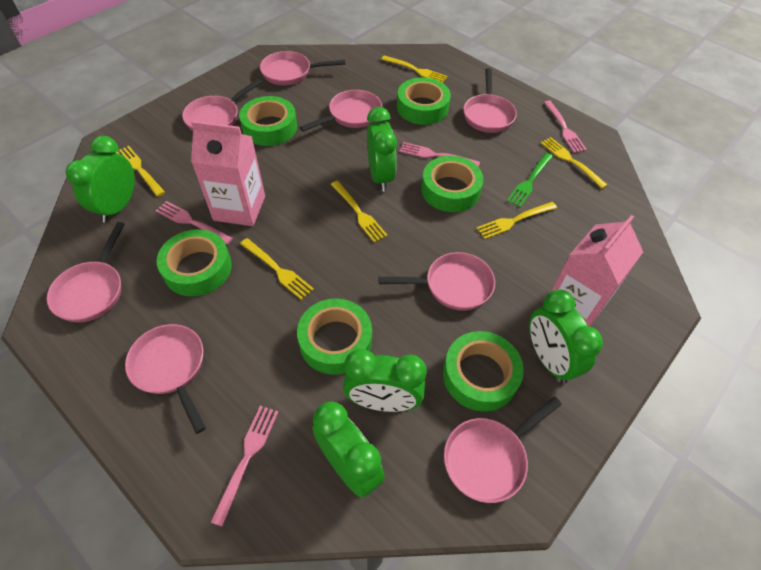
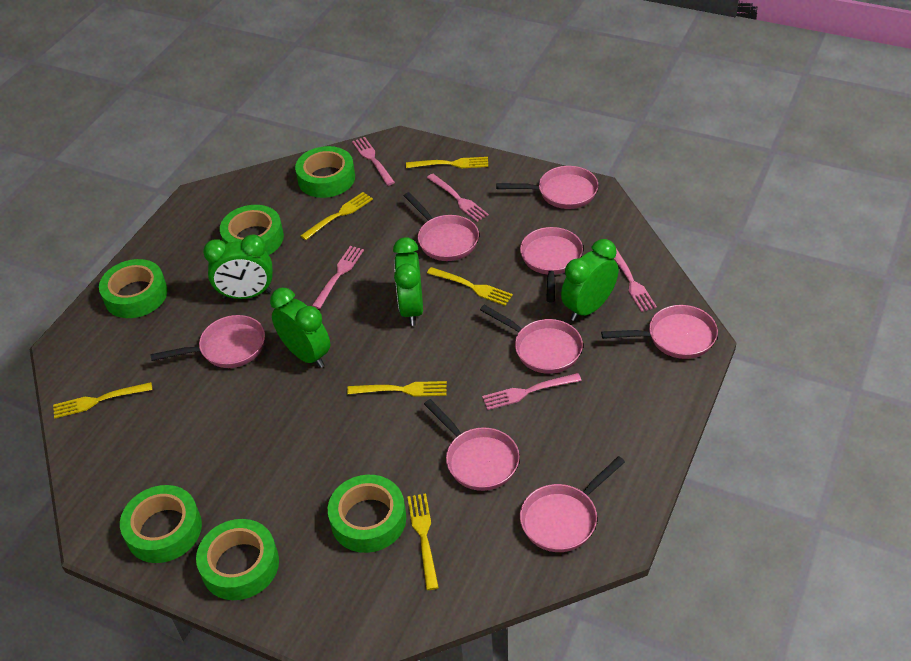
green clock: 5 -> 4
green fork: 1 -> 0
pink carton: 2 -> 0
pink fork: 4 -> 5

